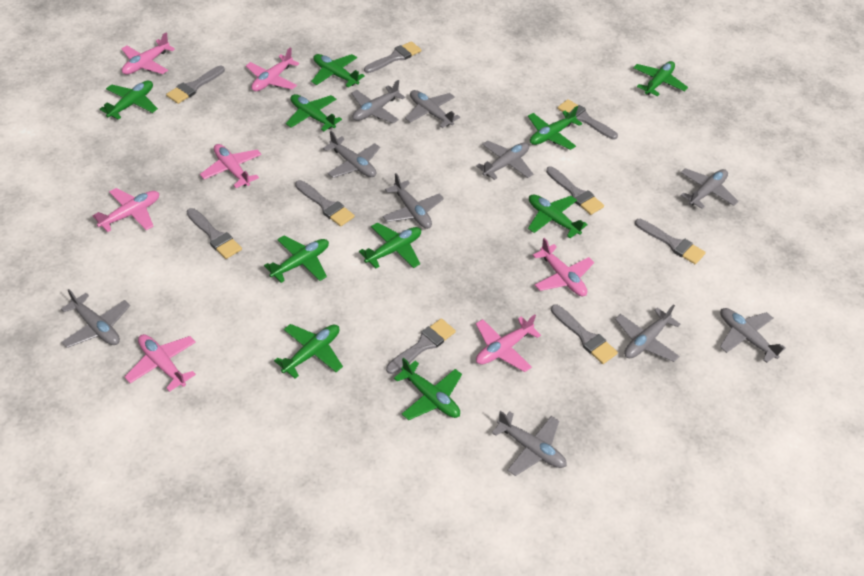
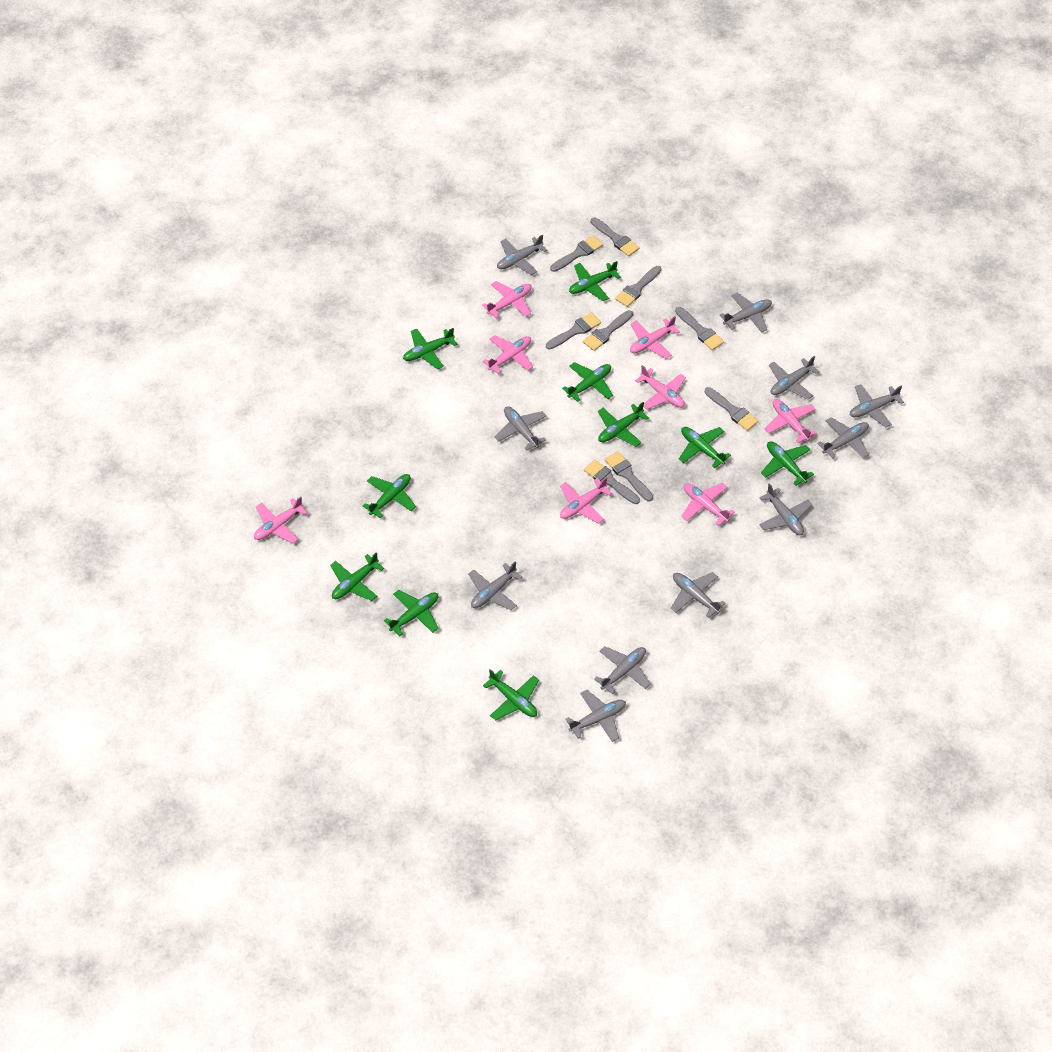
grey plane: 10 -> 11
pink plane: 7 -> 8

